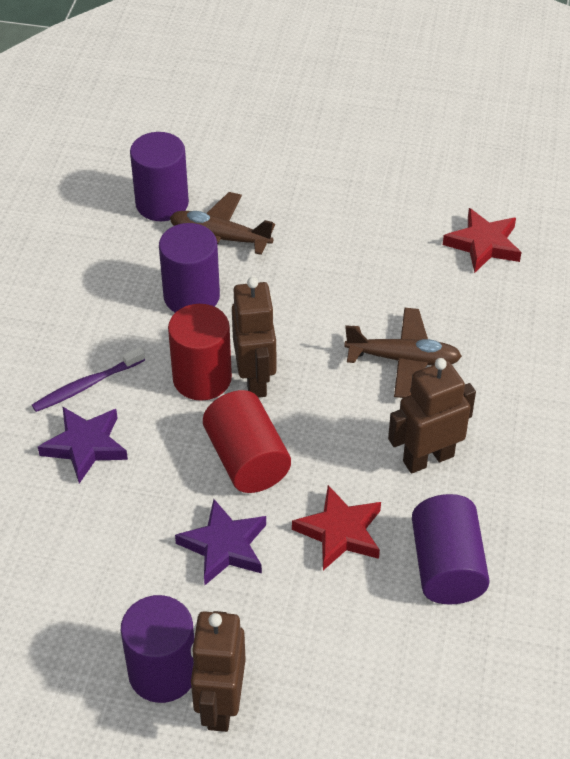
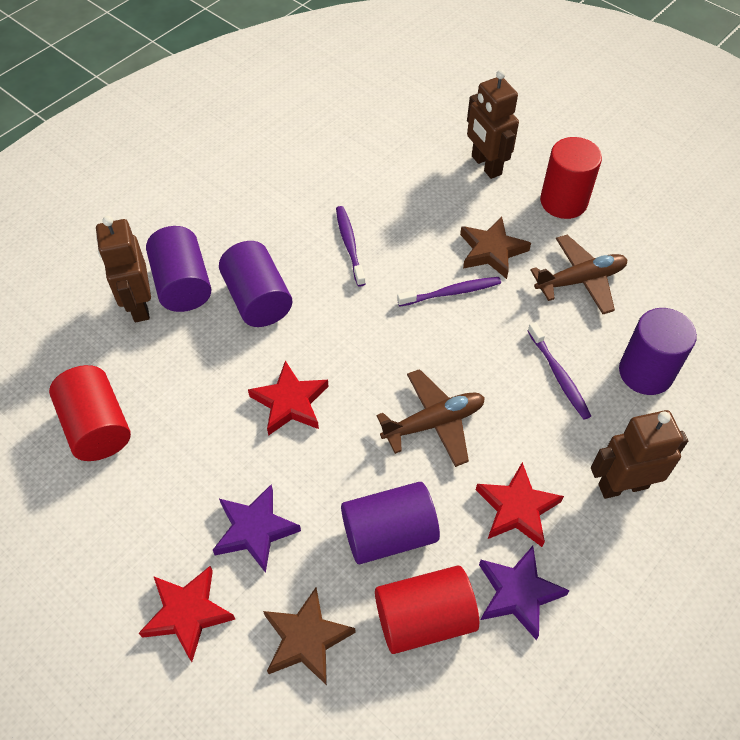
brown star: 0 -> 2
purple toothbrush: 1 -> 3
red cylinder: 2 -> 3
red star: 2 -> 3

